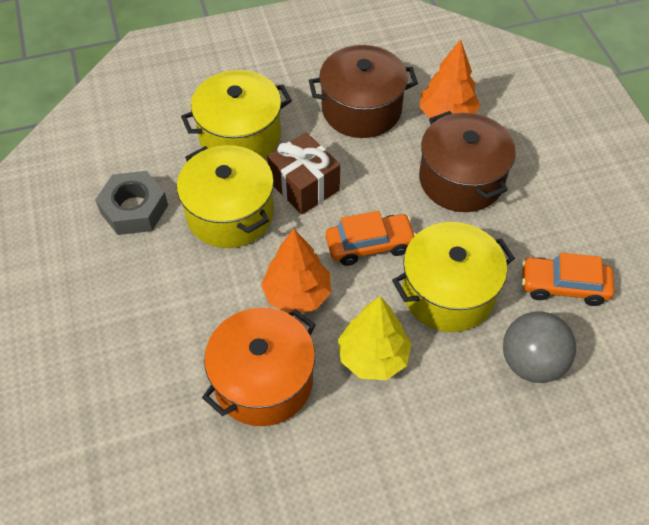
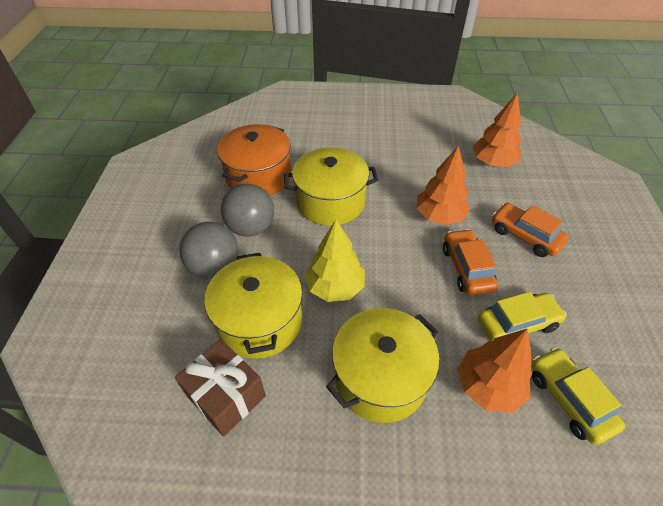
brown pot: 2 -> 0
grey ball: 1 -> 2
grey nut: 1 -> 0
orange tree: 2 -> 3
yellow car: 0 -> 2

